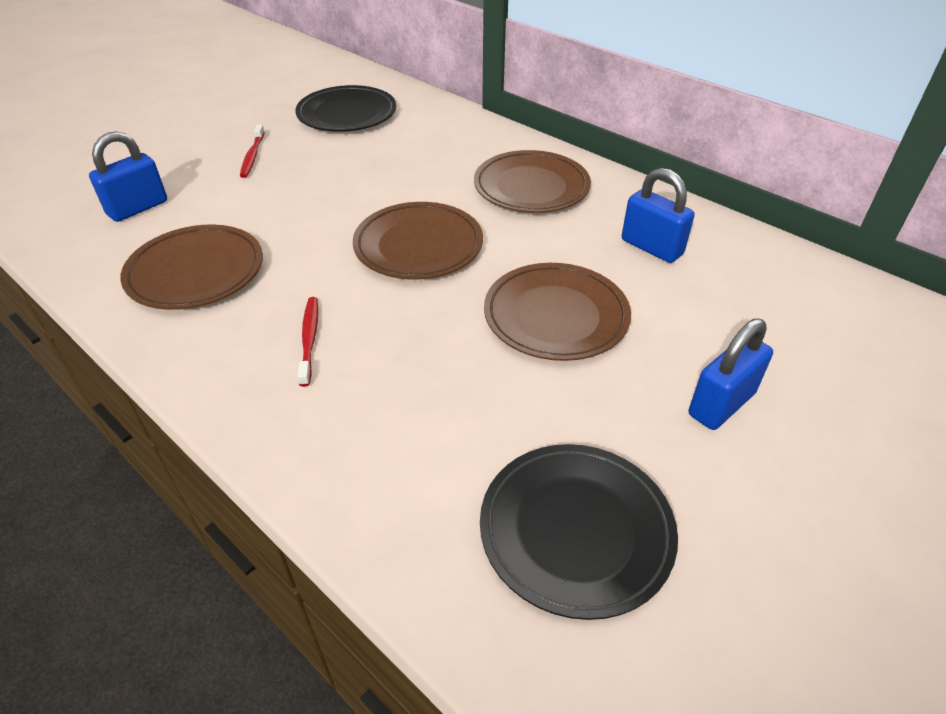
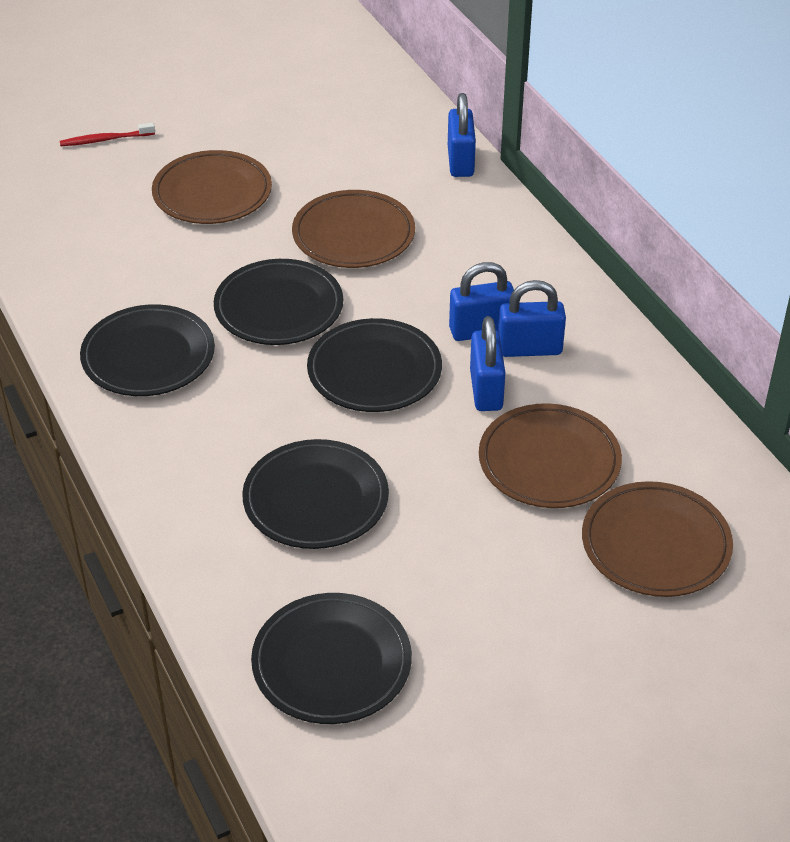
black plate: 2 -> 5
blue padlock: 3 -> 4
red toothbrush: 2 -> 1

